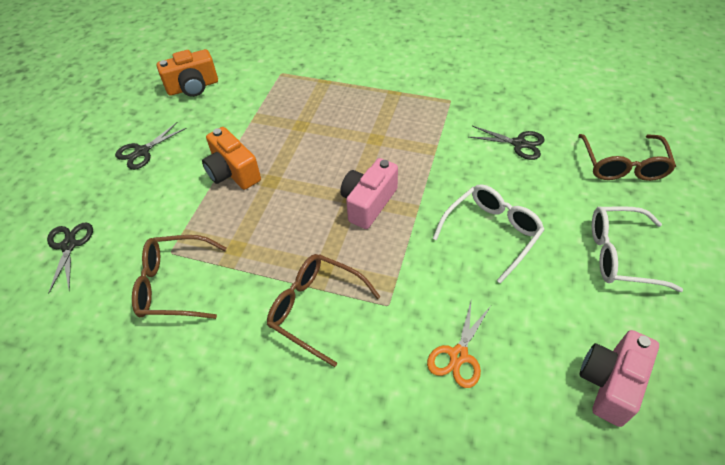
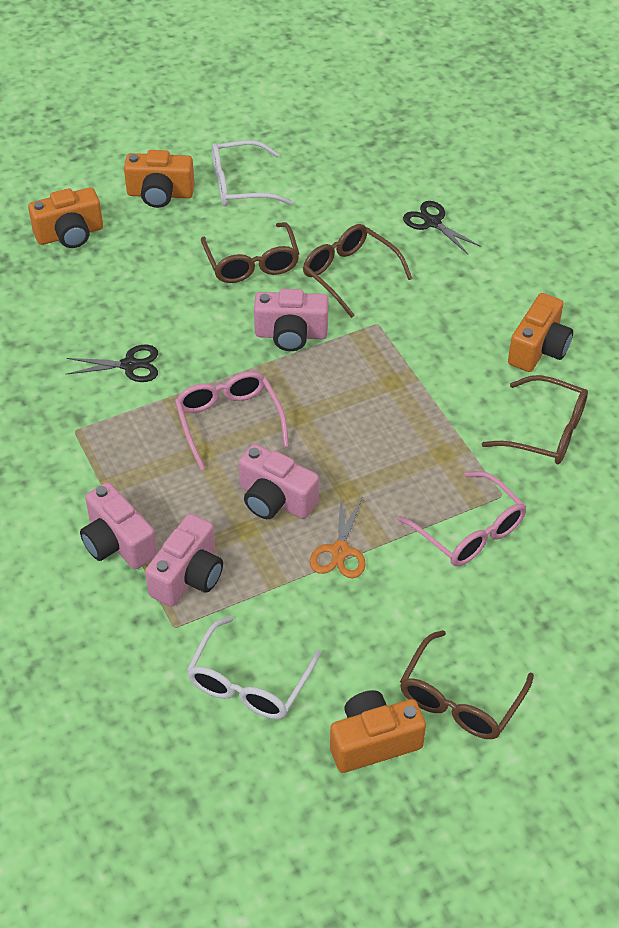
black scissors: 3 -> 2
brown glasses: 3 -> 4
orange camera: 2 -> 4
pink camera: 2 -> 4
pink glasses: 0 -> 2

